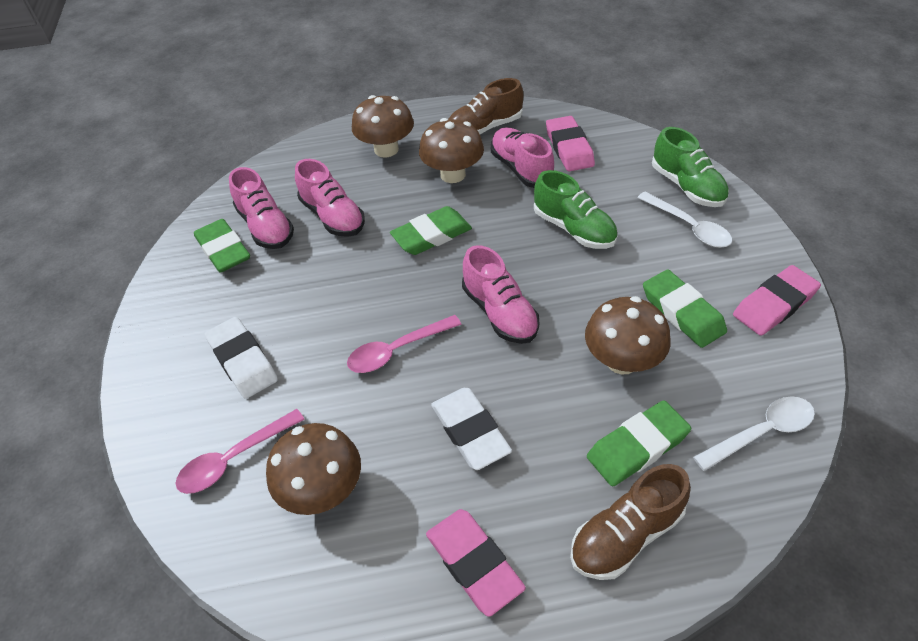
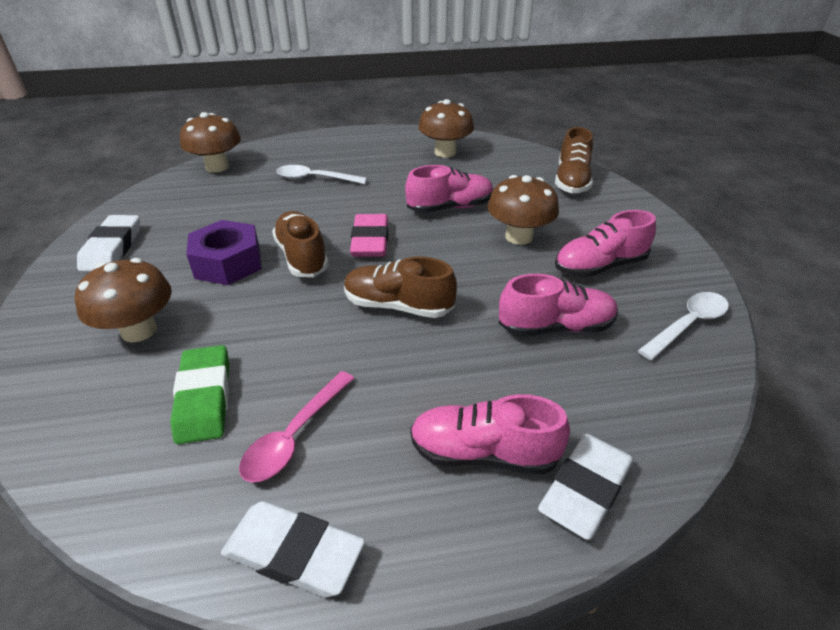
brown shoe: 2 -> 3
green eraser: 4 -> 1
green shoe: 2 -> 0
pink eraser: 3 -> 1
pink spoon: 2 -> 1
purple nut: 0 -> 1
white eraser: 2 -> 3

